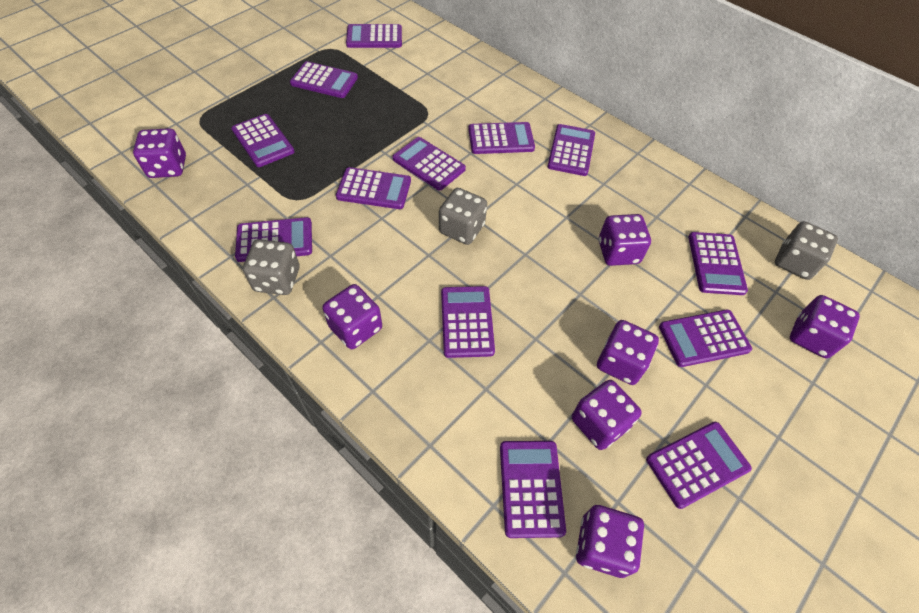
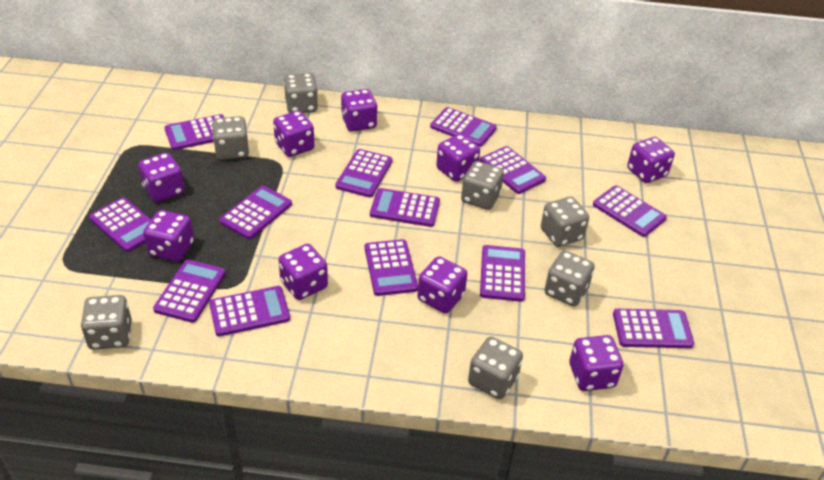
grey dice: 3 -> 7
purple dice: 7 -> 9

